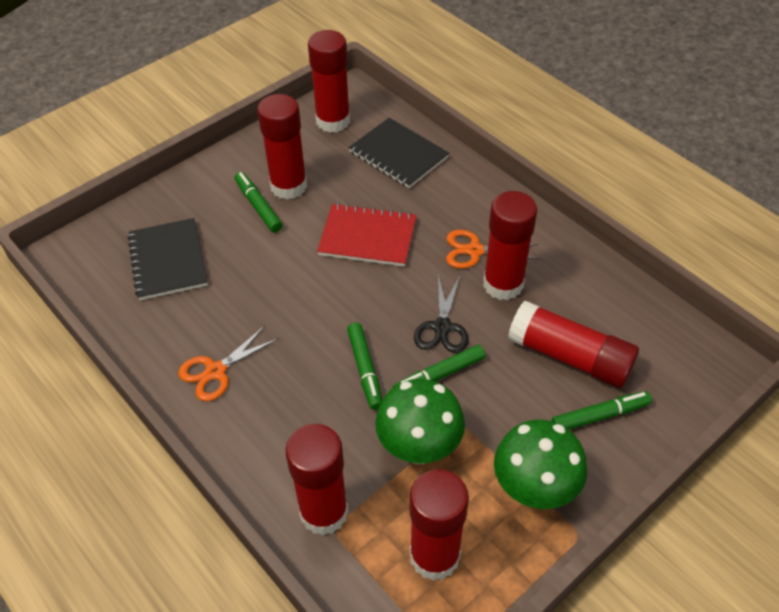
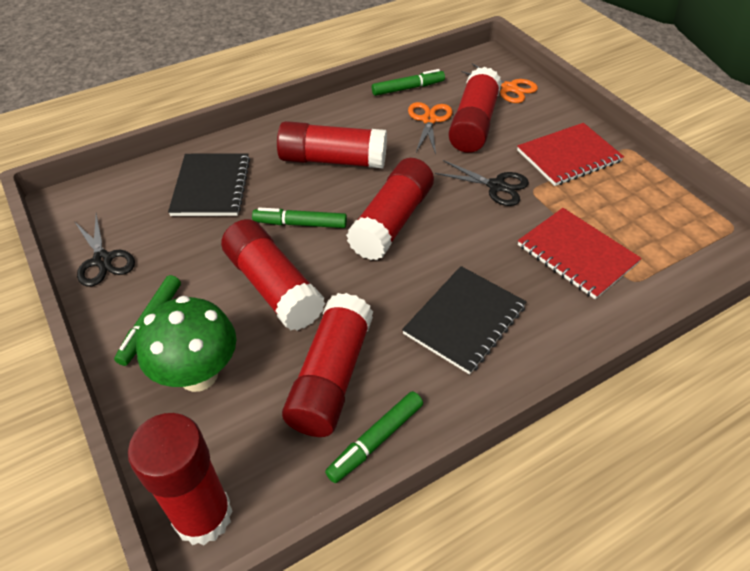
black scissors: 1 -> 2
green mushroom: 2 -> 1
red notebook: 1 -> 2

